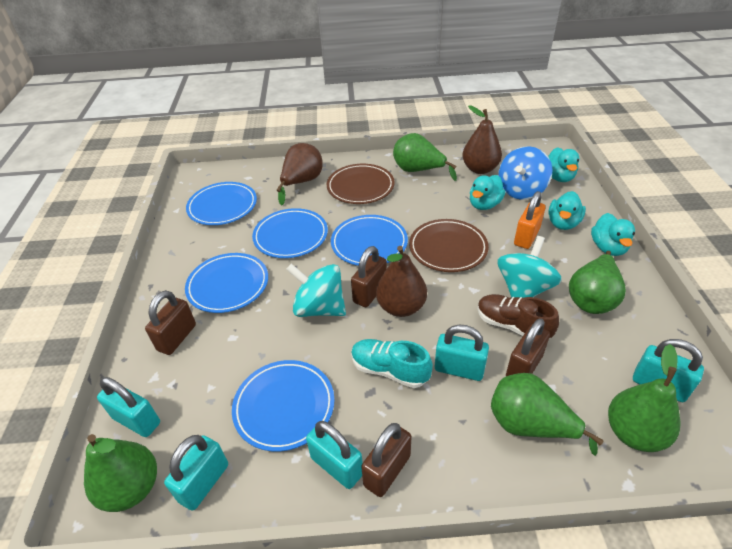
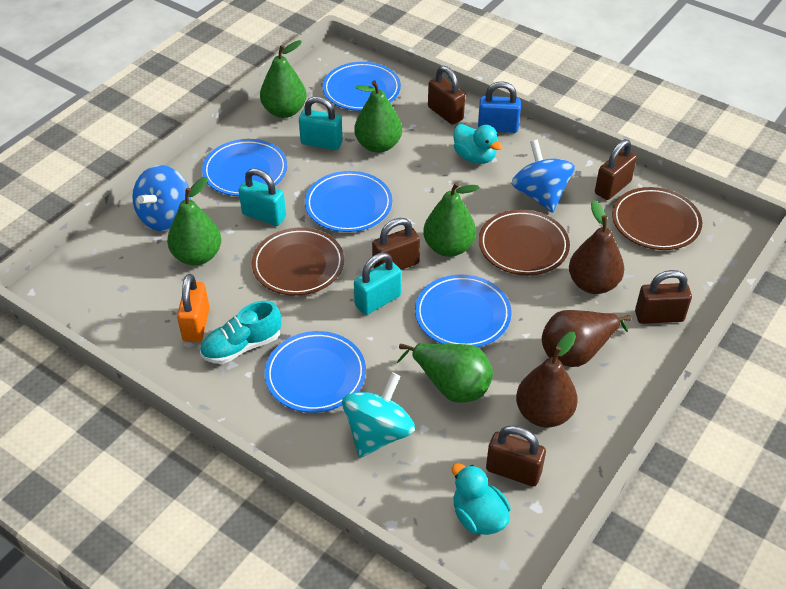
blue padlock: 0 -> 1
blue spinning top: 1 -> 2
brown padlock: 4 -> 5
brown plate: 2 -> 3
brown shoe: 1 -> 0
turquoise duck: 4 -> 2
turquoise padlock: 5 -> 3
turquoise spinning top: 2 -> 1

